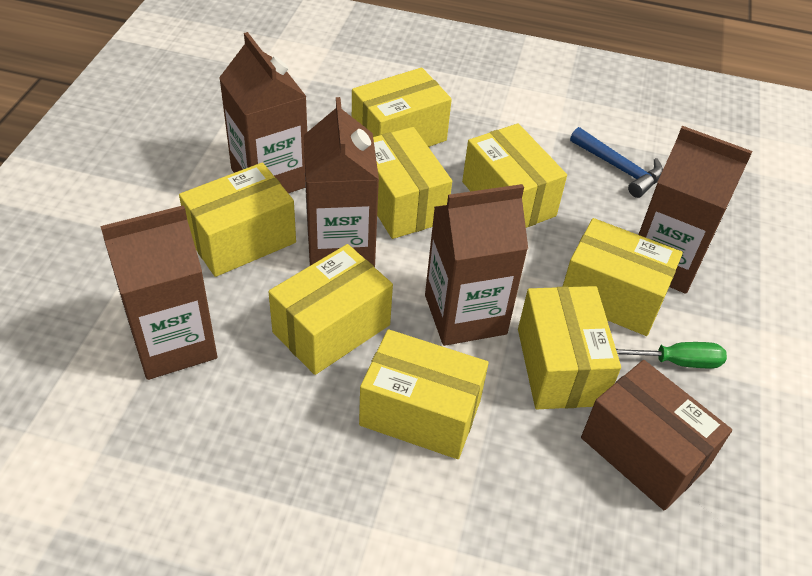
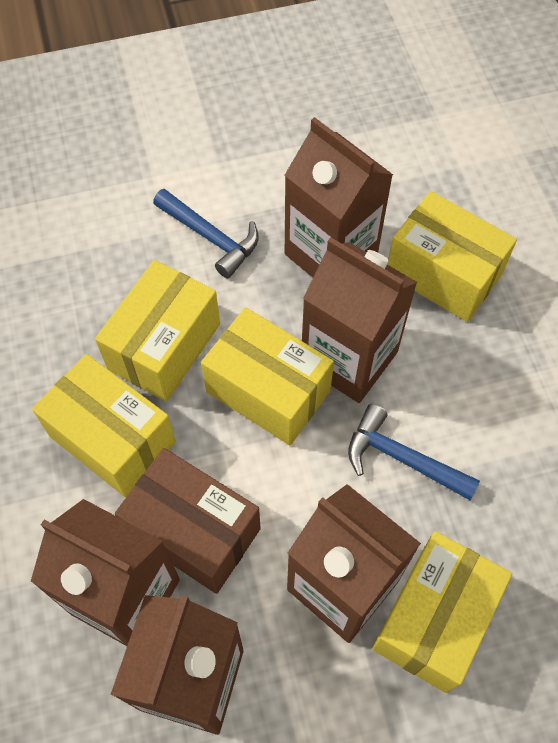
blue hammer: 1 -> 2
green screwdriver: 1 -> 0
yellow box: 8 -> 5

